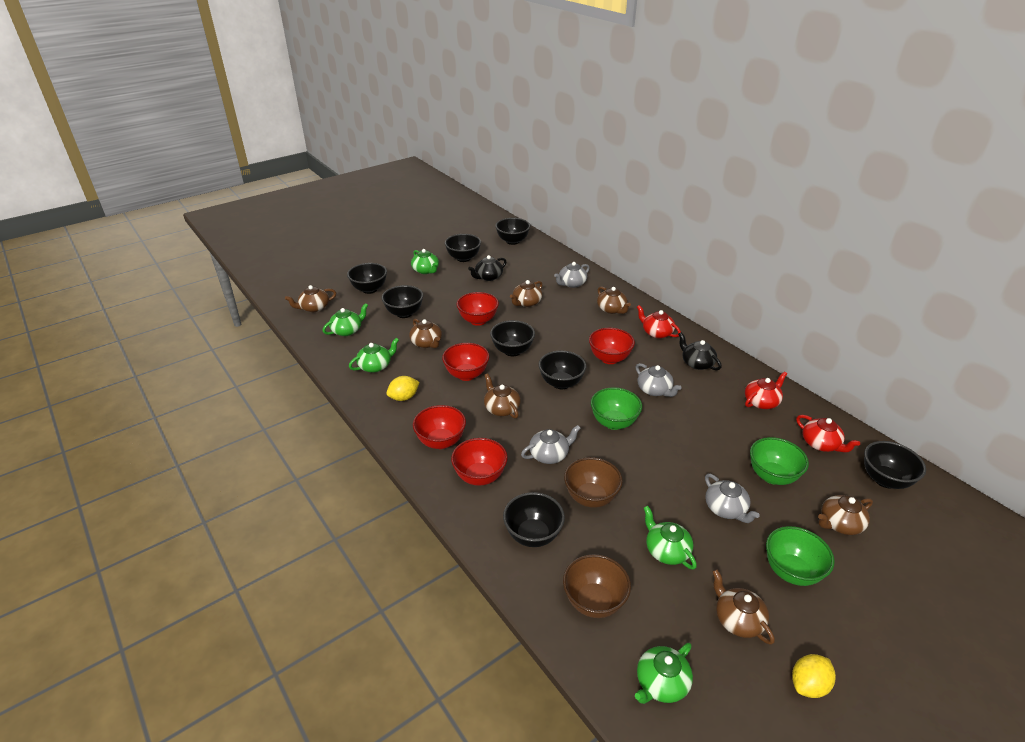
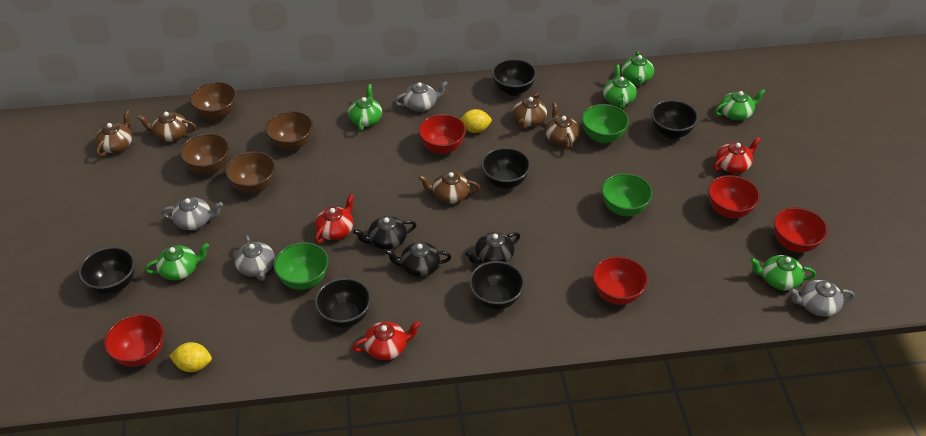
black bowl: 8 -> 6
black teapot: 2 -> 3
brown bowl: 2 -> 4
brown teapot: 7 -> 5
green teapot: 5 -> 6

